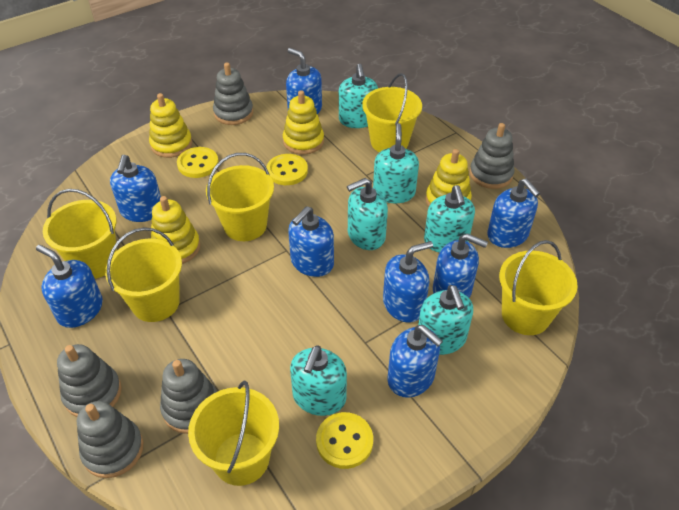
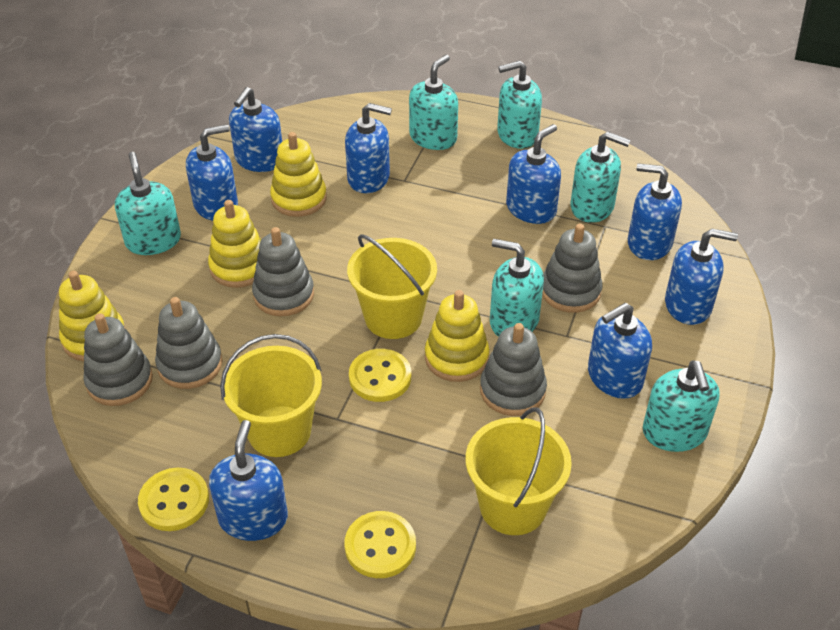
yellow bucket: 6 -> 3

